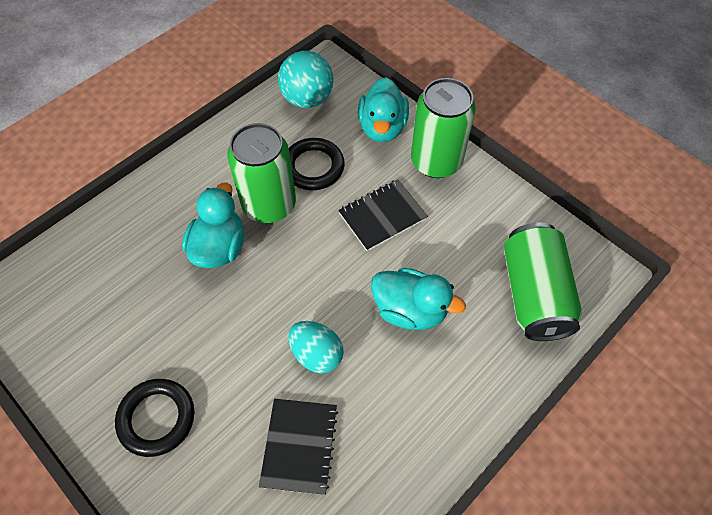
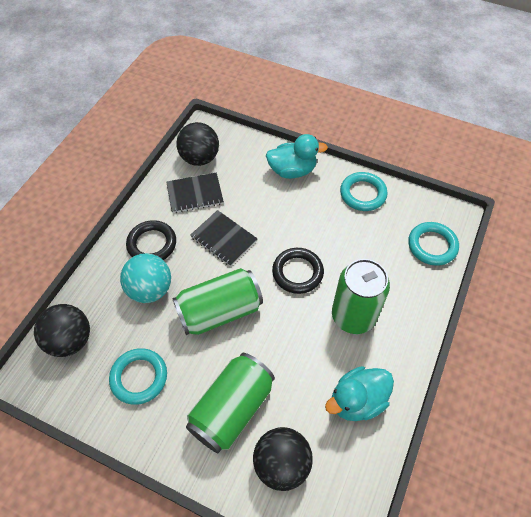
black ball: 0 -> 3
turquoise duck: 3 -> 2
turquoise egg: 1 -> 0
turquoise ring: 0 -> 3

